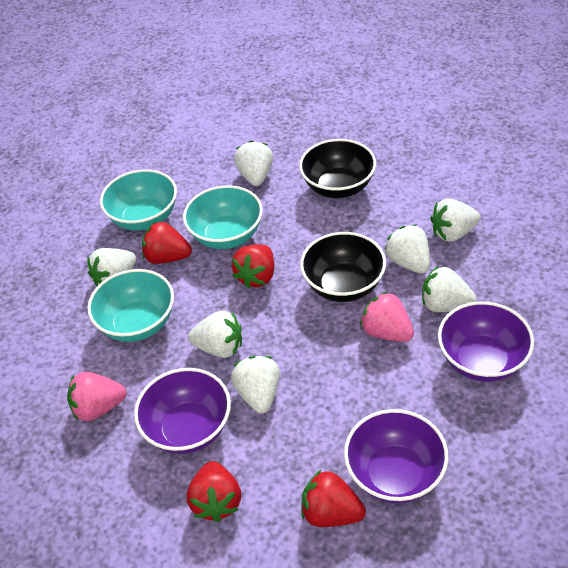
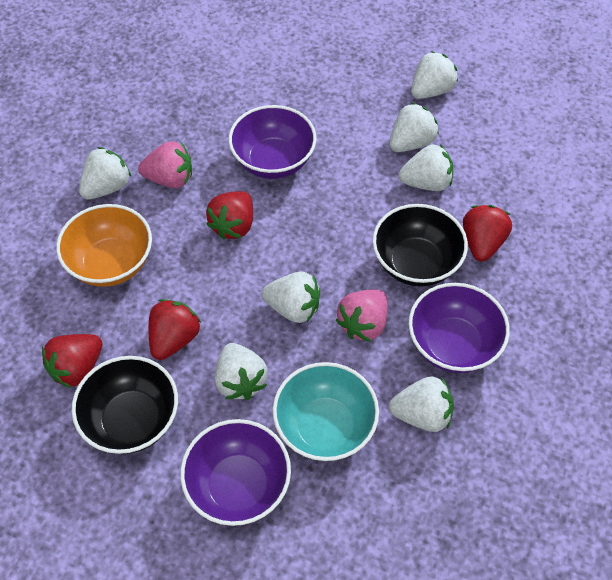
orange bowl: 0 -> 1
turquoise bowl: 3 -> 1

